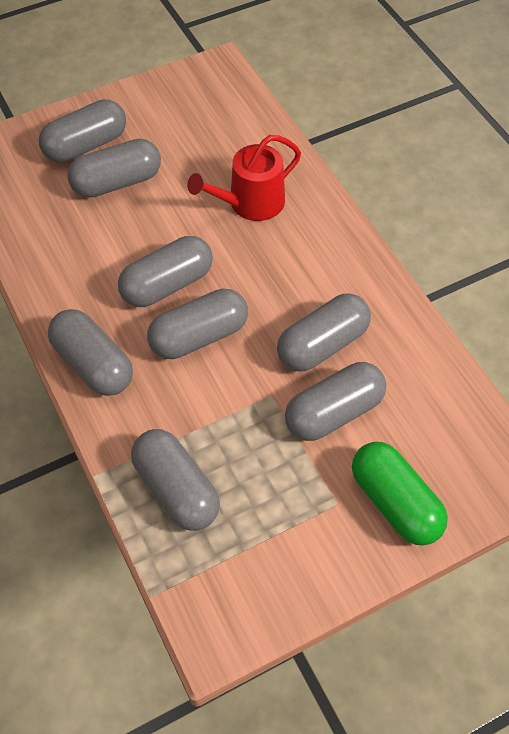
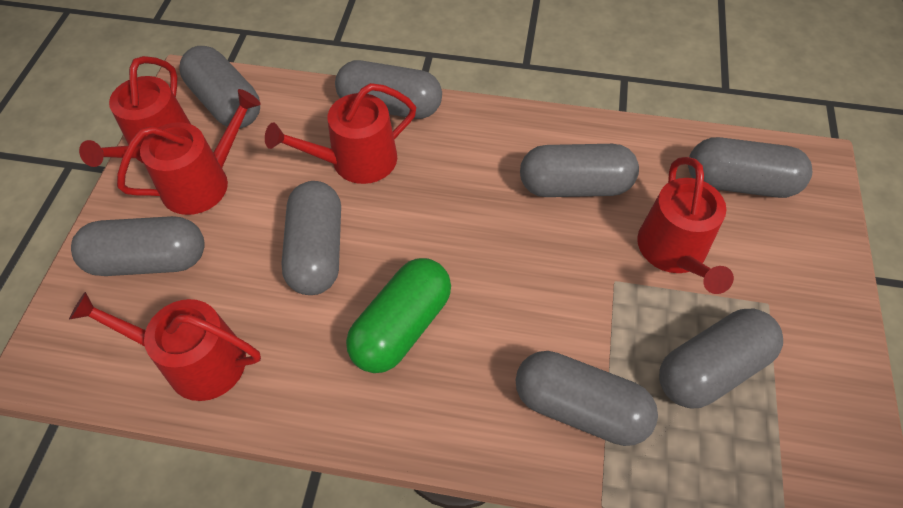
red watering can: 1 -> 5

